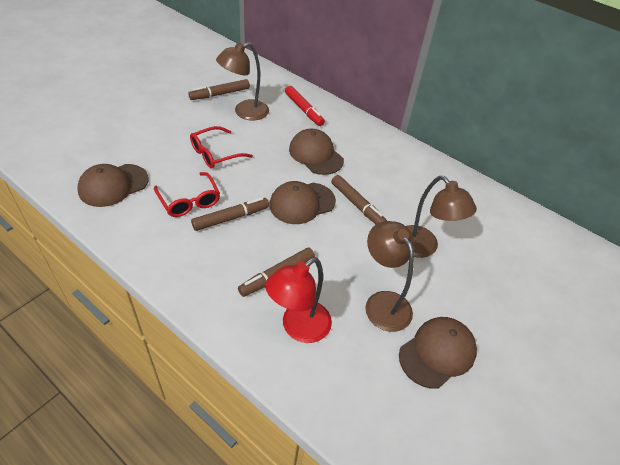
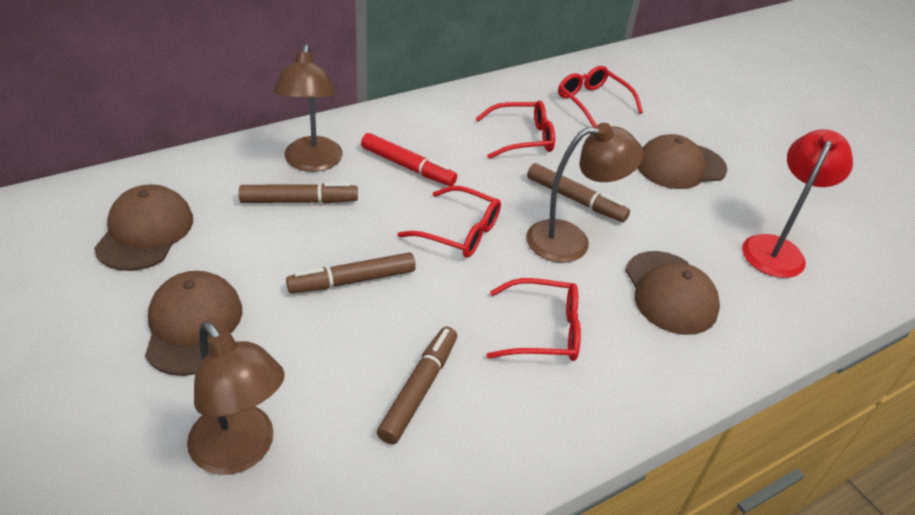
red glasses: 2 -> 4

